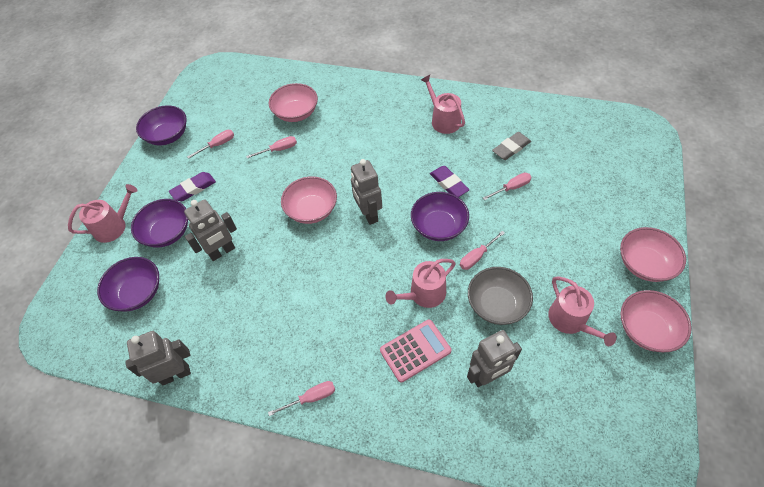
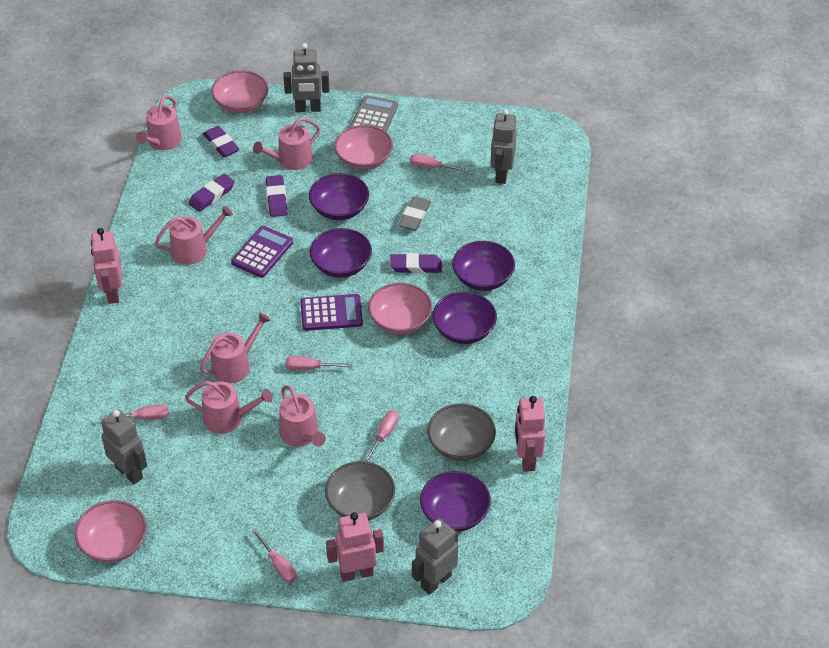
grey bowl: 1 -> 2
grey calculator: 0 -> 1
pink calculator: 1 -> 0
pink robot: 0 -> 3
pink watering can: 4 -> 6
purple bowl: 4 -> 5
purple calculator: 0 -> 2
purple eraser: 2 -> 4

